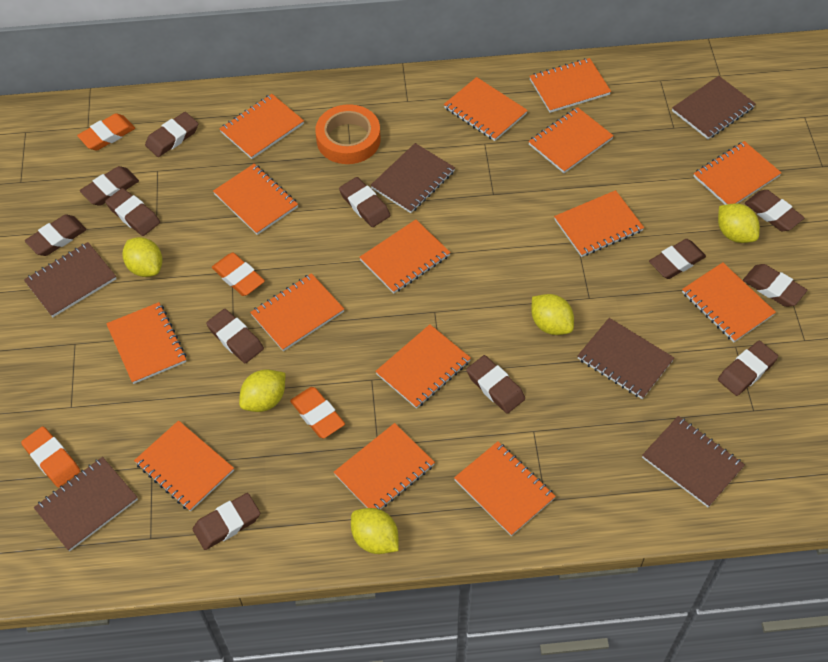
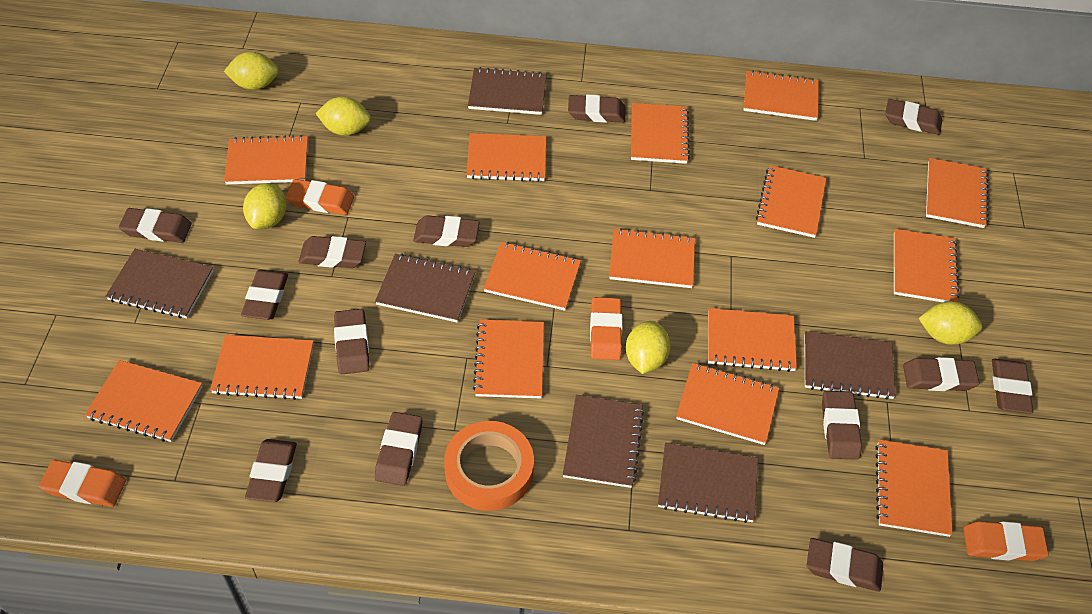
brown eraser: 12 -> 13

